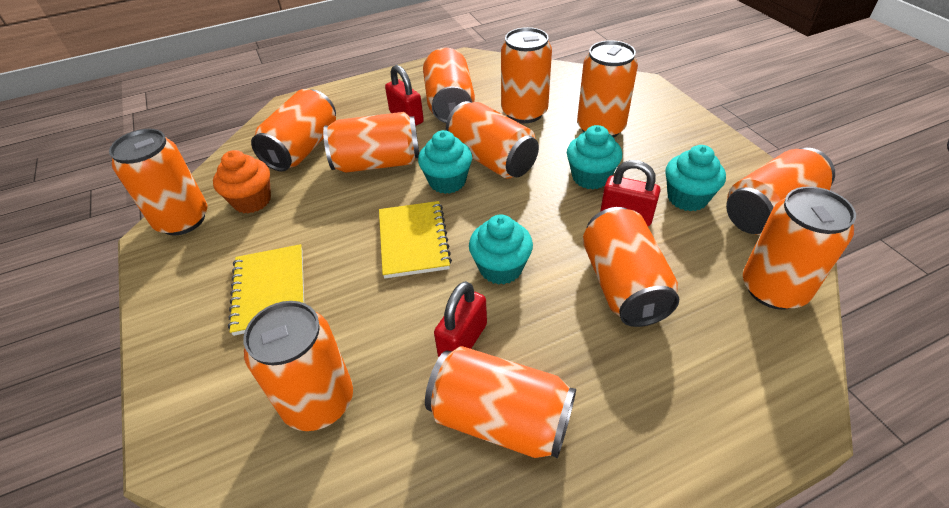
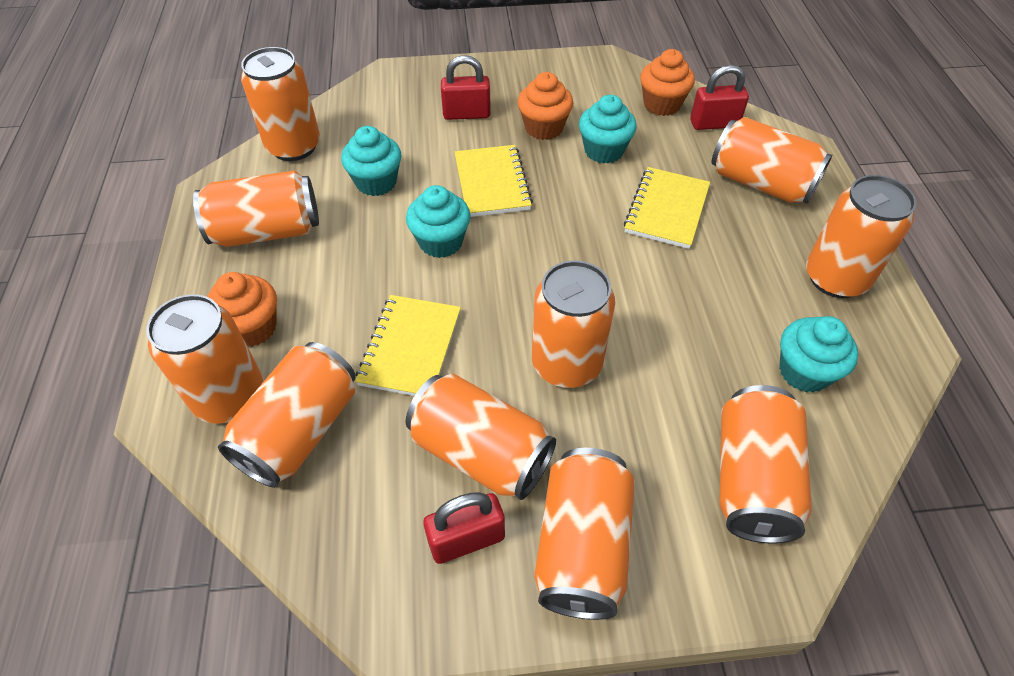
orange can: 12 -> 10
orange cupcake: 1 -> 3
yellow notebook: 2 -> 3

